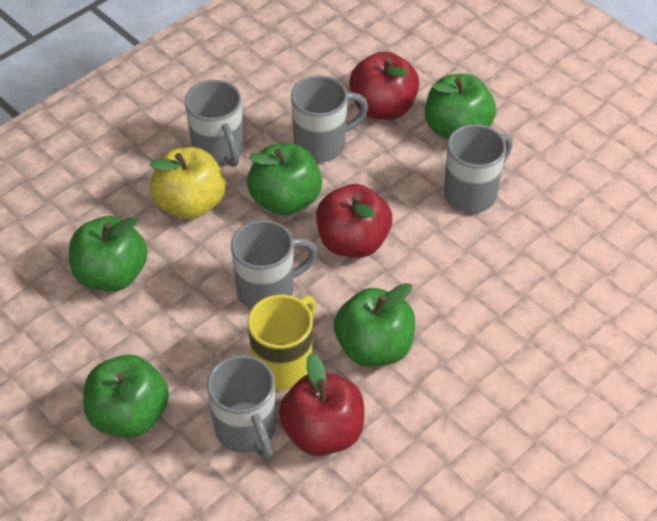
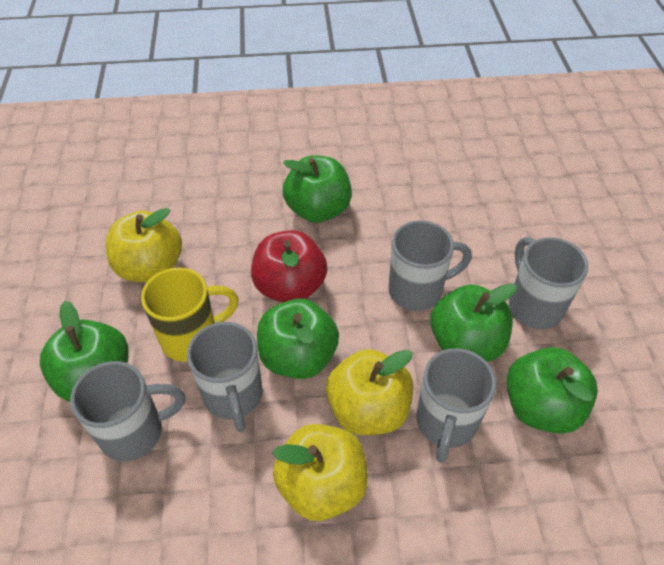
red apple: 3 -> 1
yellow apple: 1 -> 3

